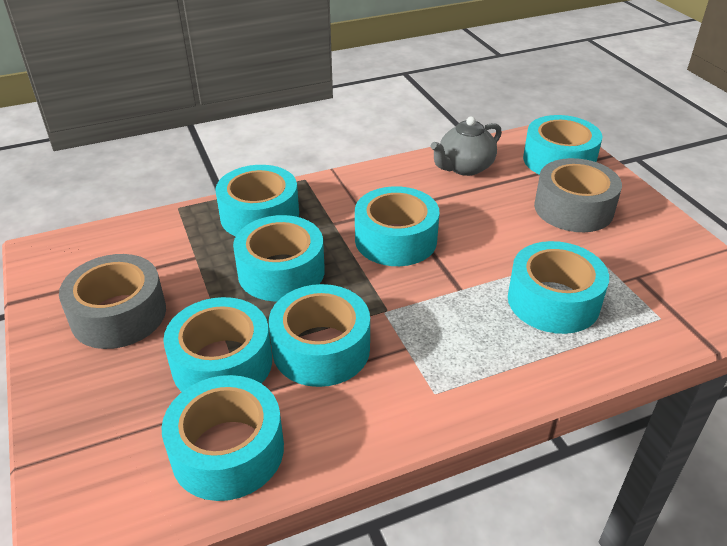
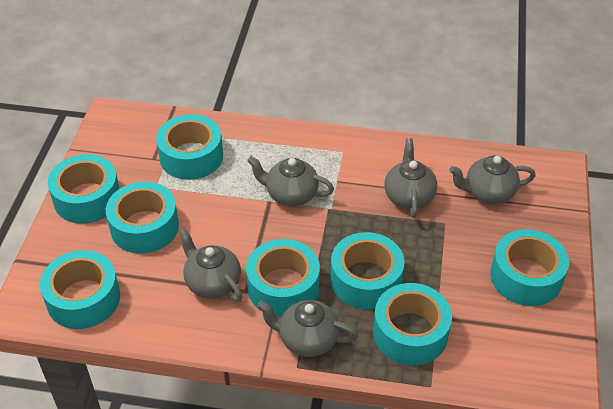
grey tape: 2 -> 0
grey teapot: 1 -> 5

